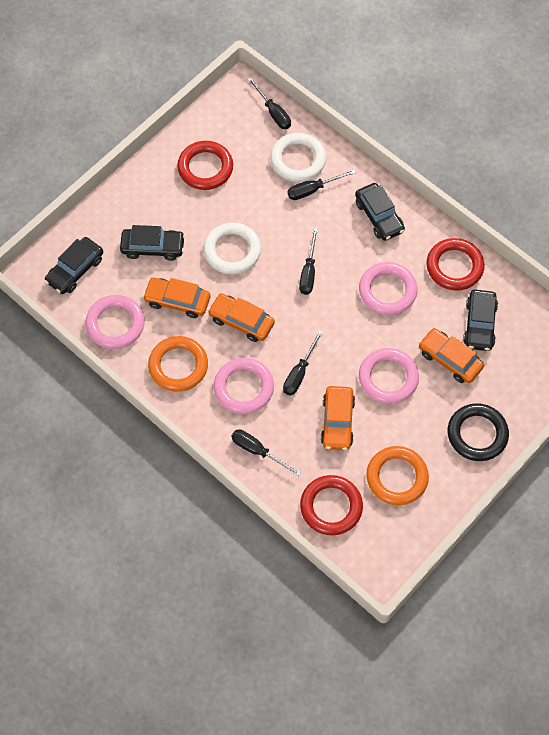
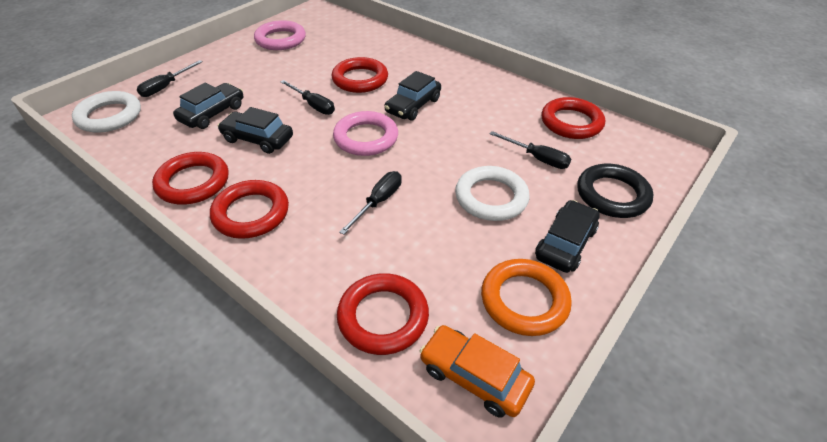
black screwdriver: 5 -> 4
orange car: 4 -> 1
orange ring: 2 -> 1
pink ring: 4 -> 2
red ring: 3 -> 5

